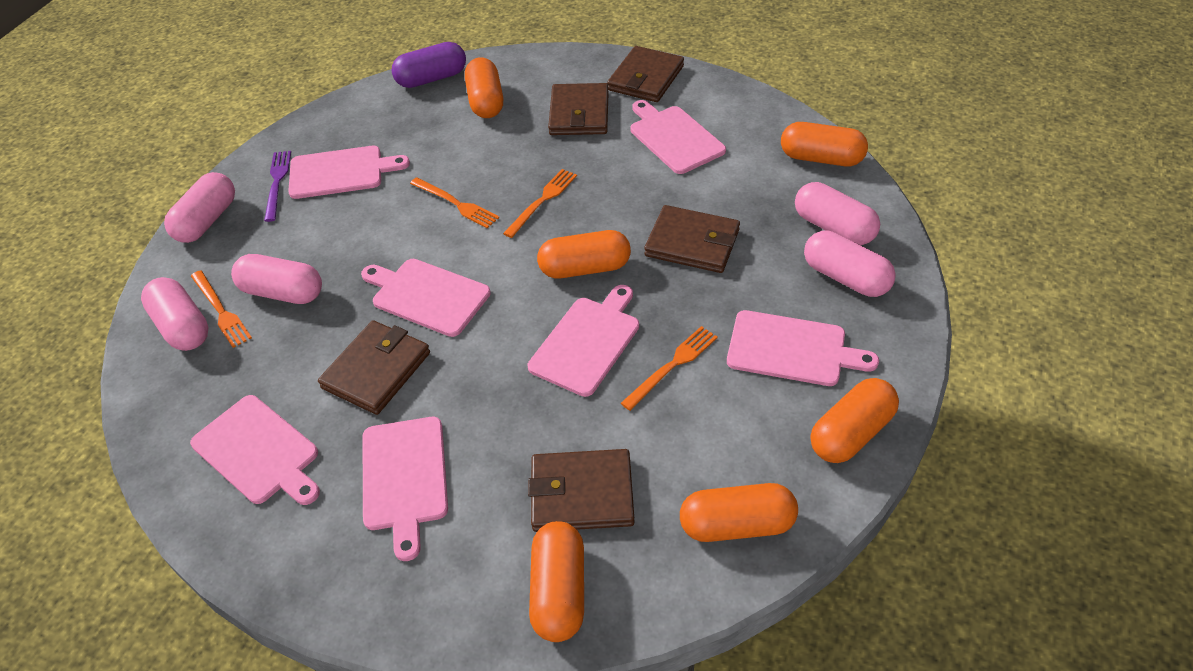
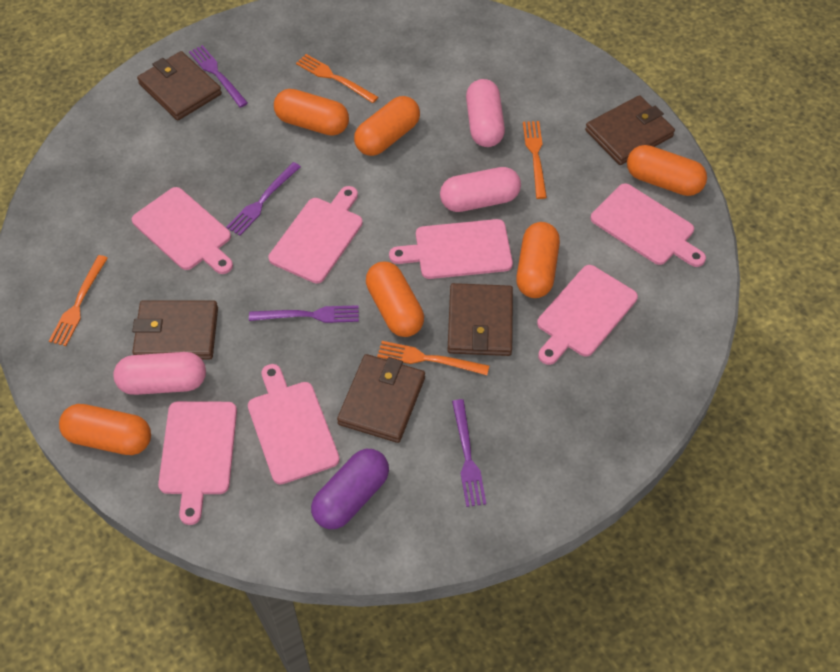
pink capsule: 5 -> 3
purple fork: 1 -> 4

